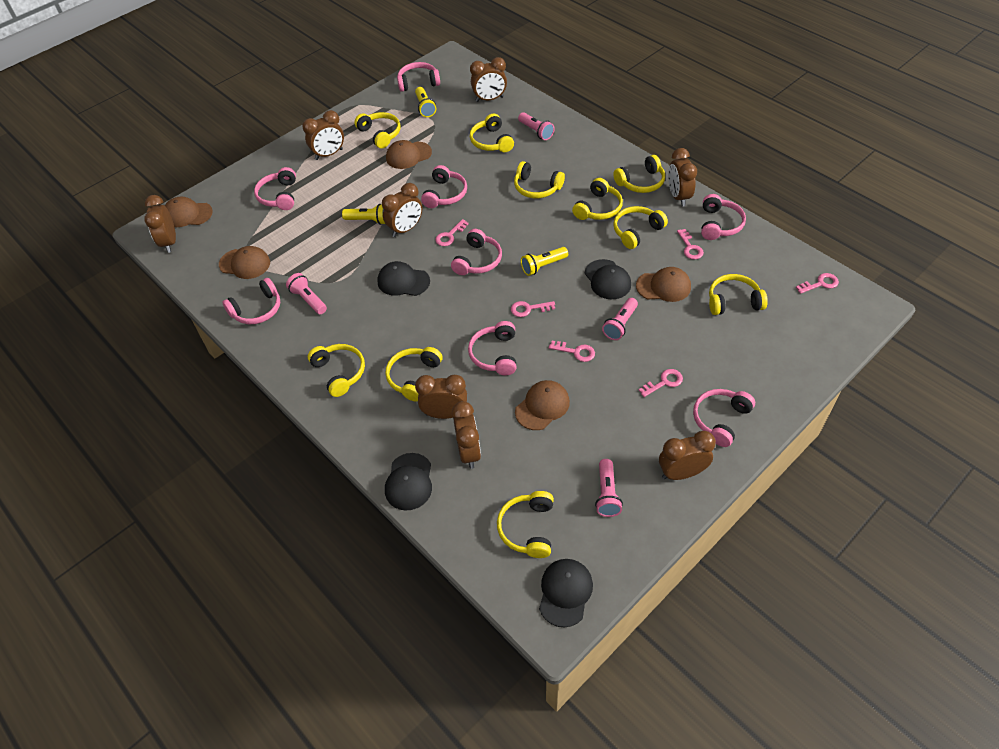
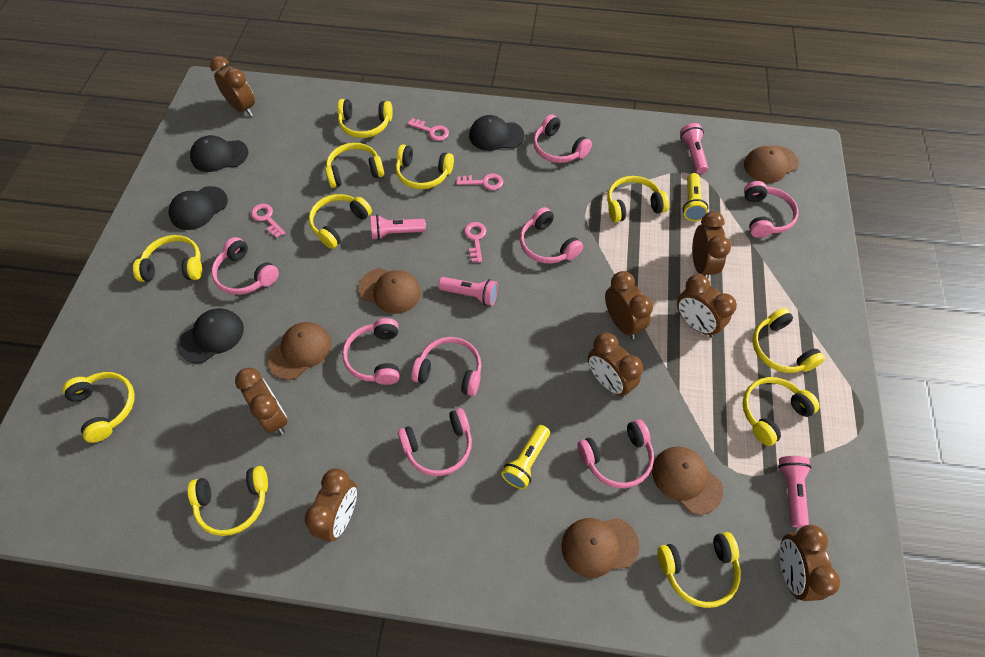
pink key: 6 -> 4
yellow flashlight: 3 -> 2
yellow headphones: 10 -> 11

